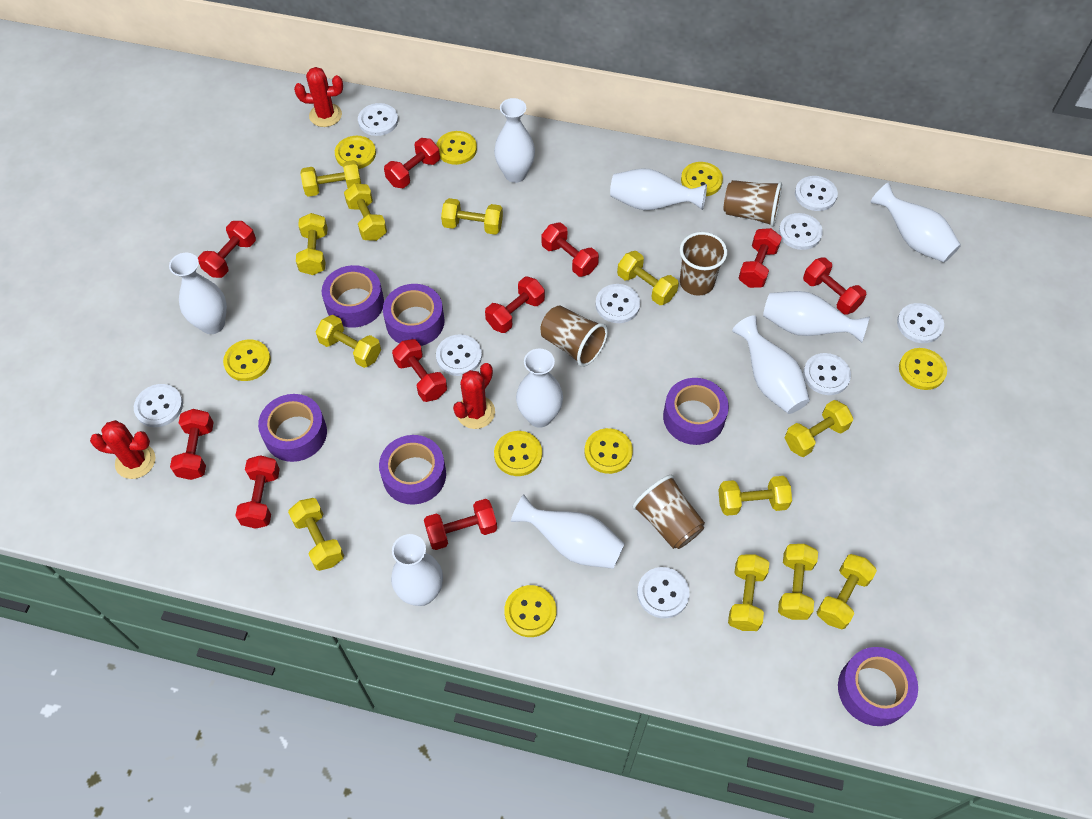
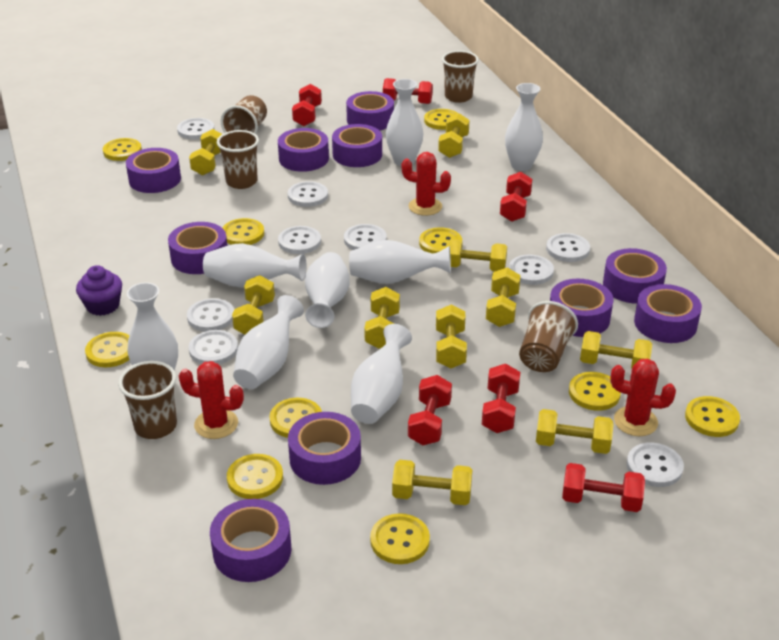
brown cup: 4 -> 5
purple cupcake: 0 -> 1
purple tape: 6 -> 10
red dumbbell: 10 -> 6
white vase: 9 -> 8
yellow button: 8 -> 10
yellow dumbbell: 12 -> 10

